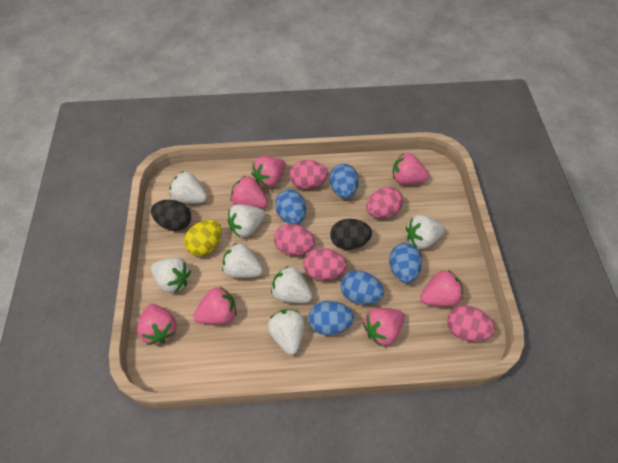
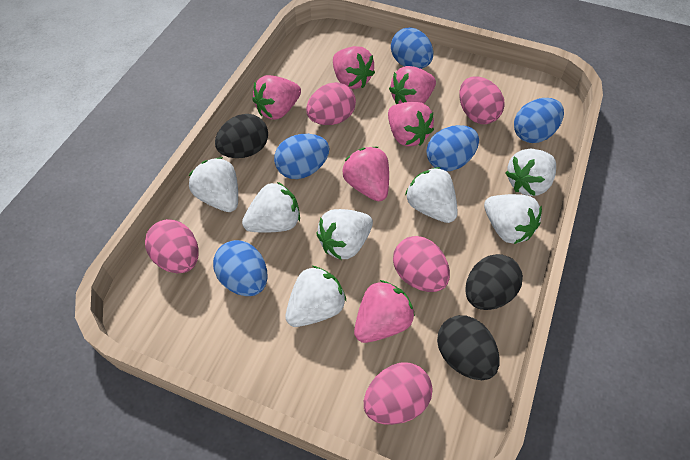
black egg: 2 -> 3
pink strawberry: 7 -> 6
yellow egg: 1 -> 0

